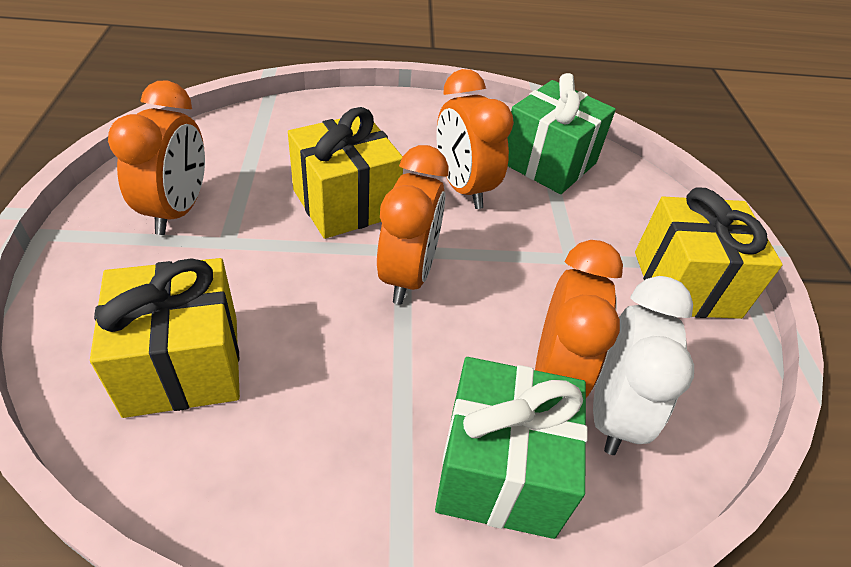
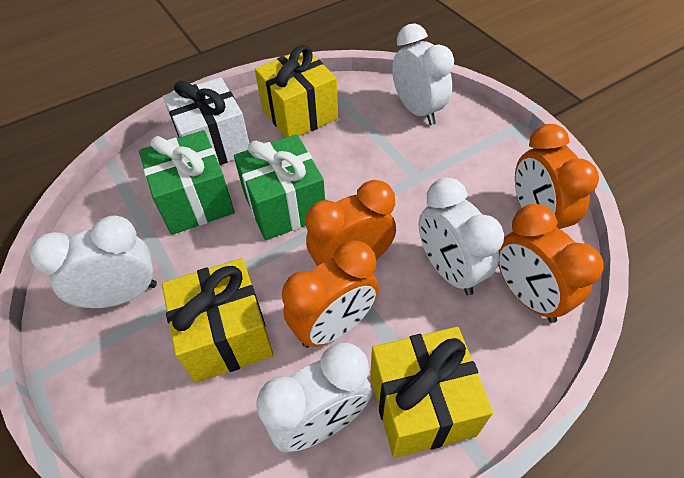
white clock: 1 -> 4
white gift: 0 -> 1

